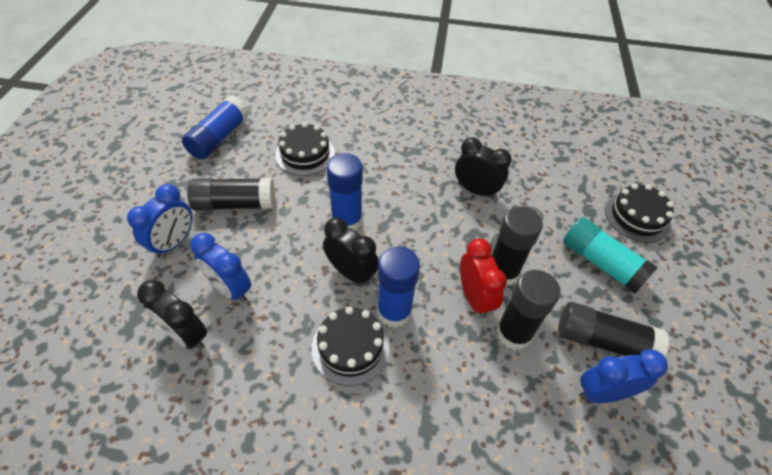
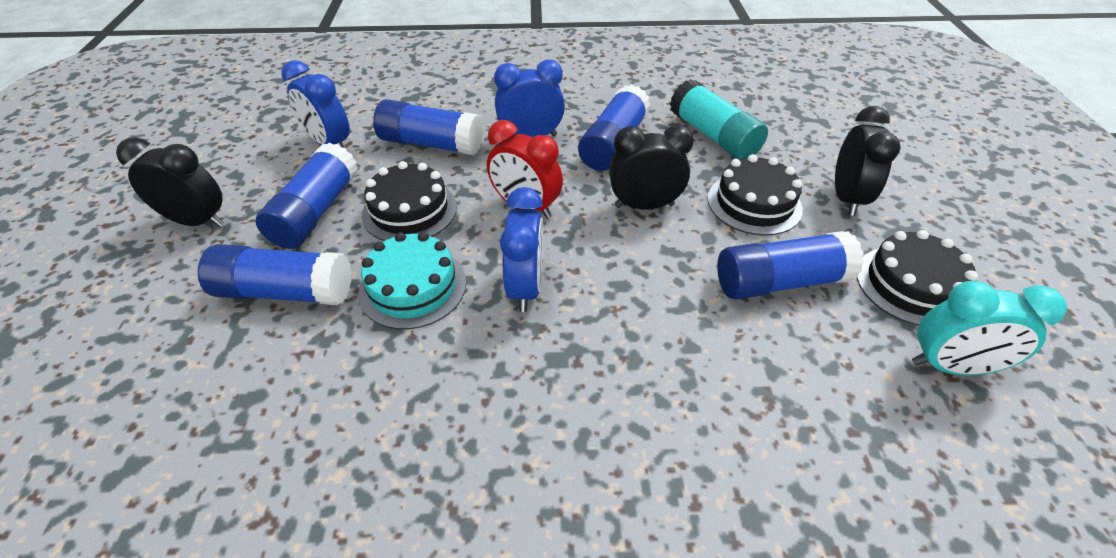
black glue stick: 4 -> 0
blue glue stick: 3 -> 5
turquoise cake: 0 -> 1
turquoise clock: 0 -> 1

